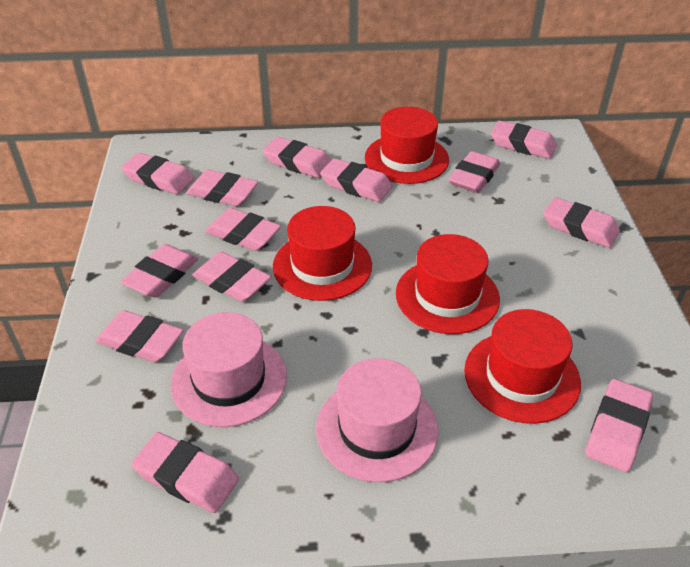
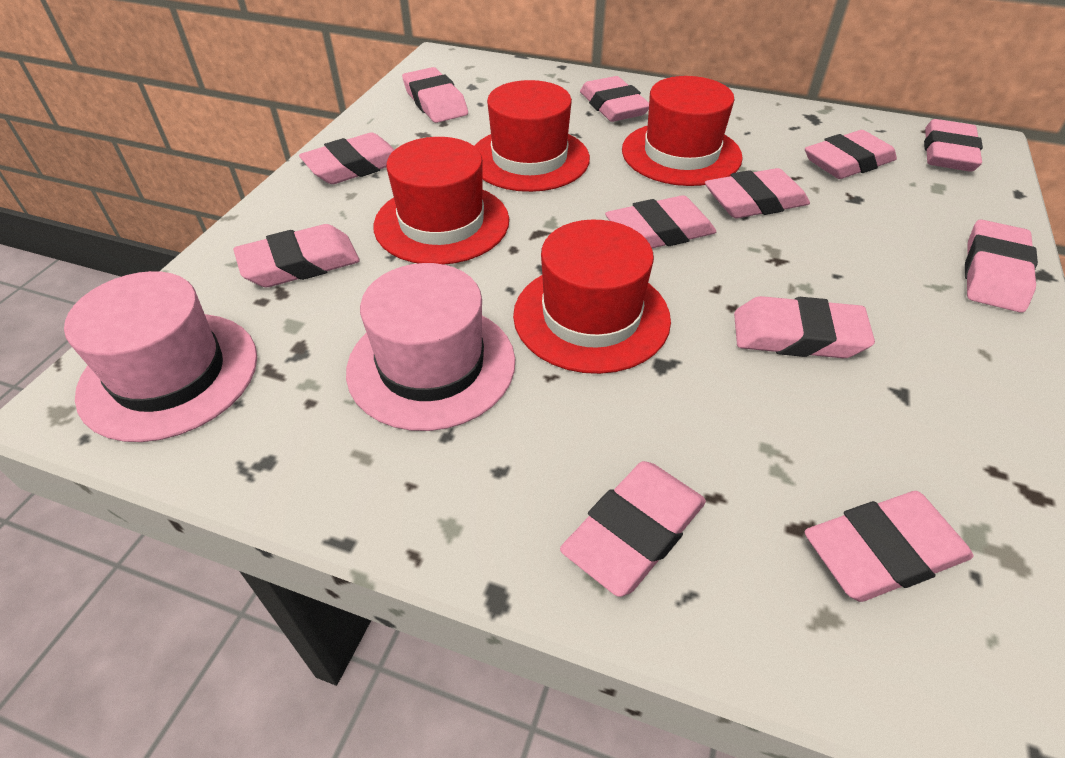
pink eraser: 13 -> 12

